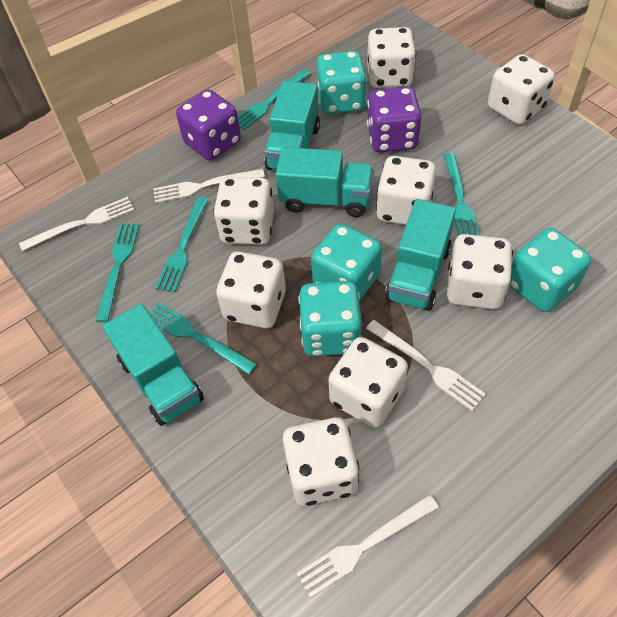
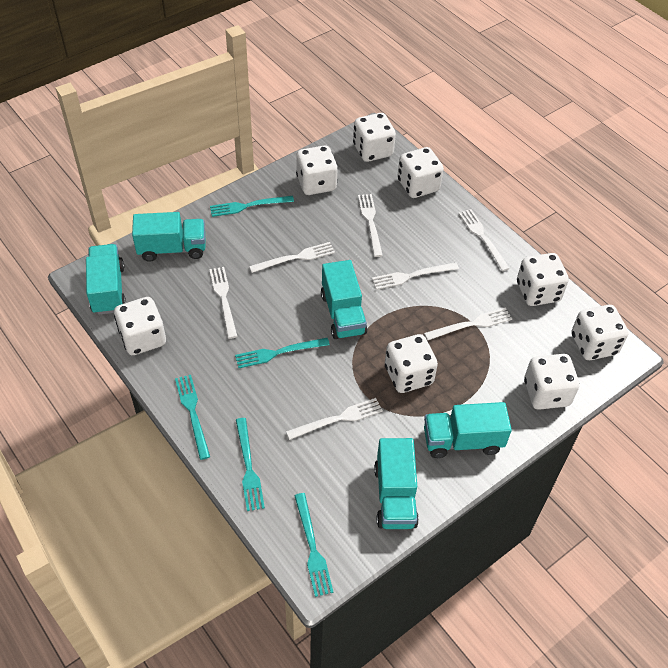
purple dice: 2 -> 0
turquoise dice: 4 -> 0
turquoise truck: 4 -> 5
white fork: 4 -> 7

